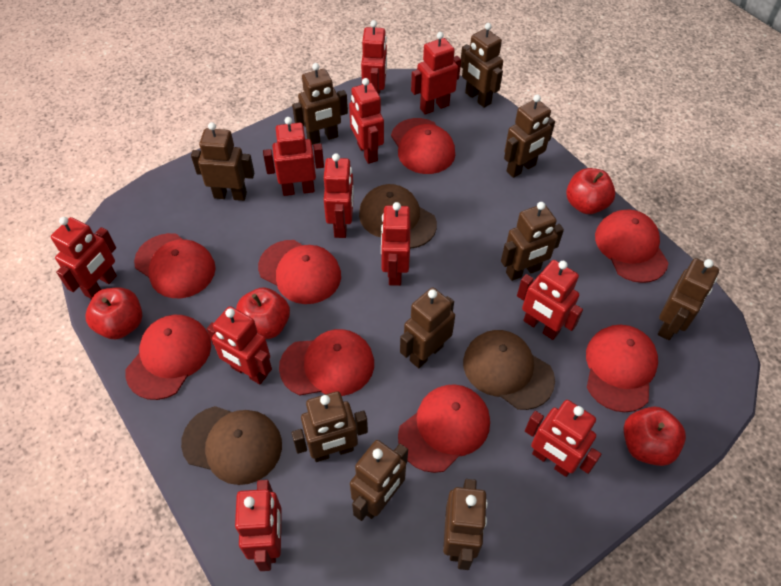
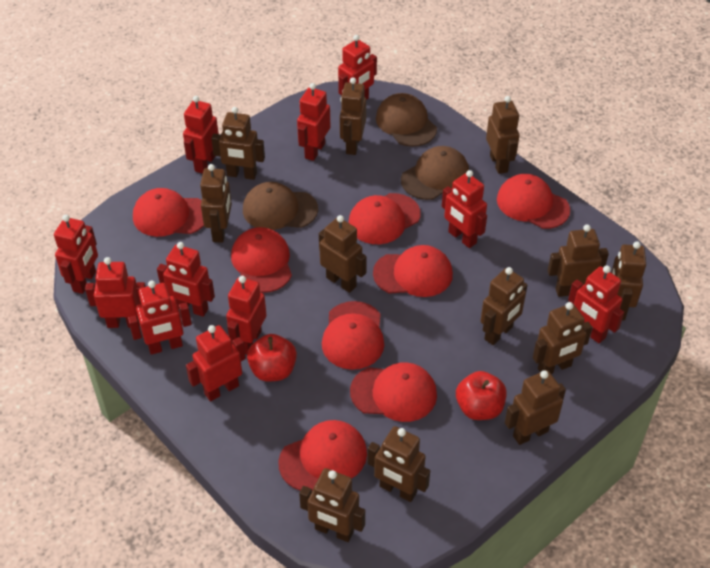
brown robot: 10 -> 12
red apple: 4 -> 2

